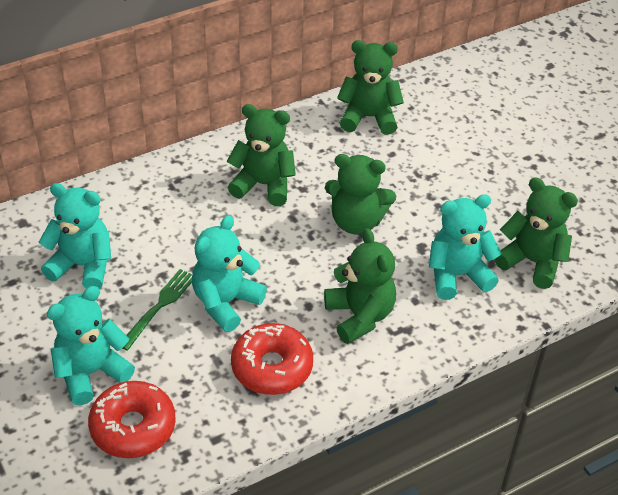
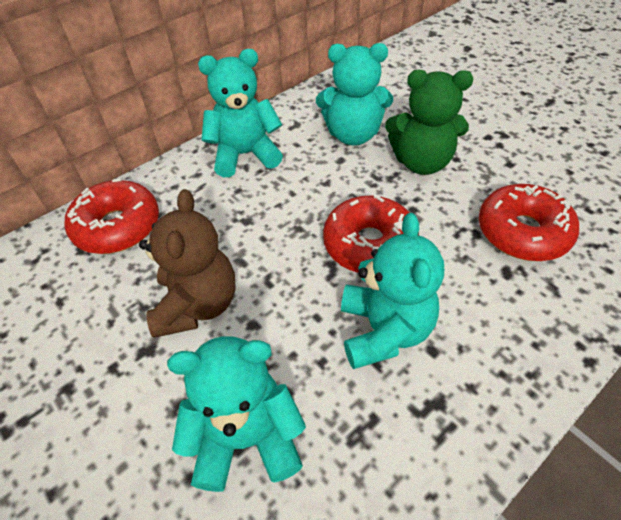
brown teddy bear: 0 -> 1
green fork: 1 -> 0
green teddy bear: 5 -> 1
red donut: 2 -> 3

